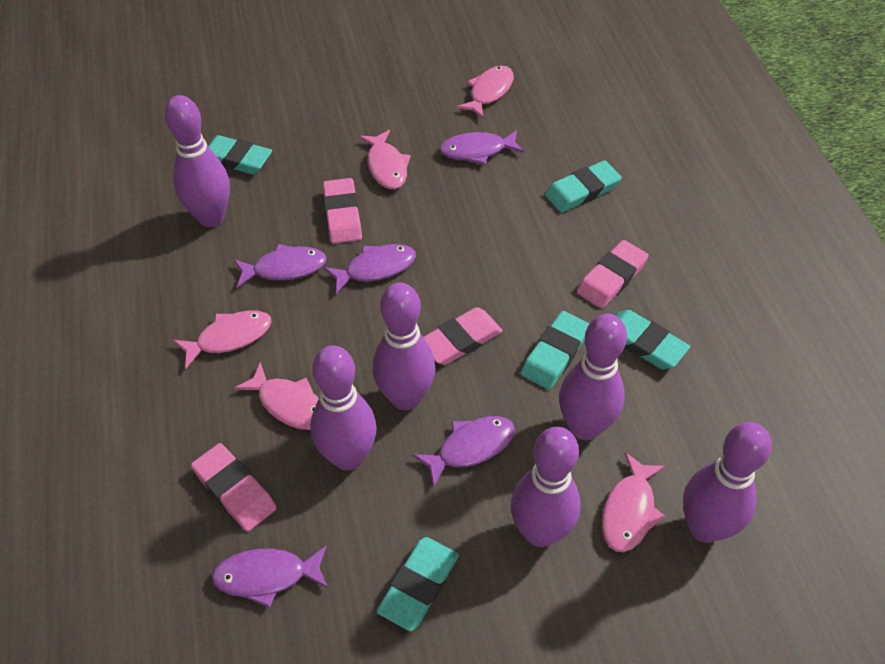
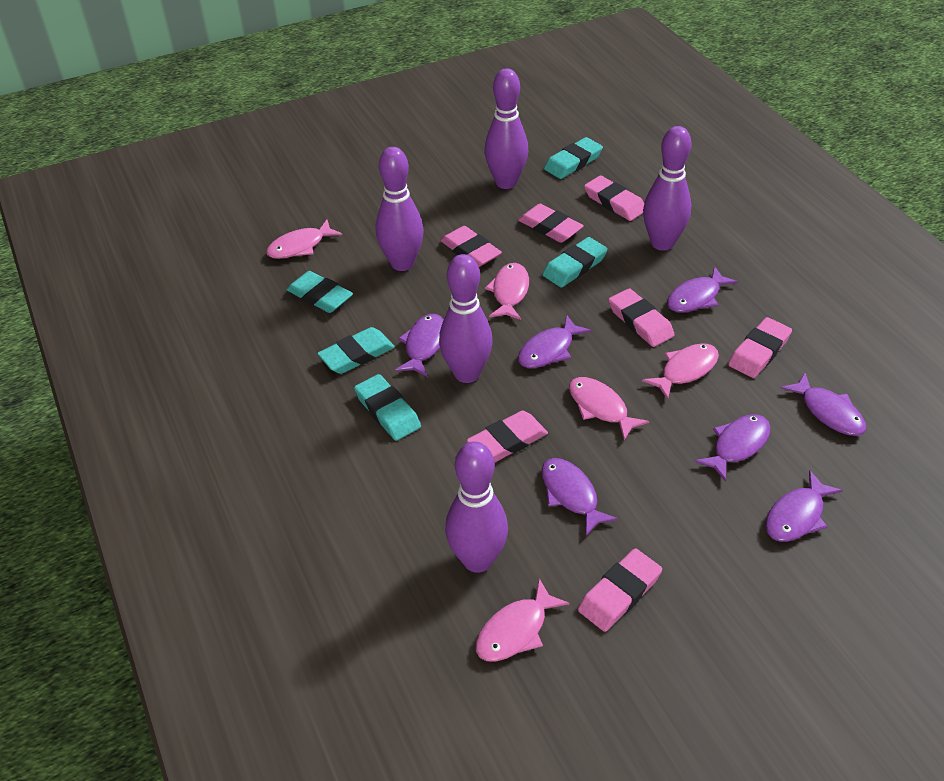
pink eraser: 4 -> 7
purple bowling pin: 6 -> 5
purple fish: 5 -> 7

